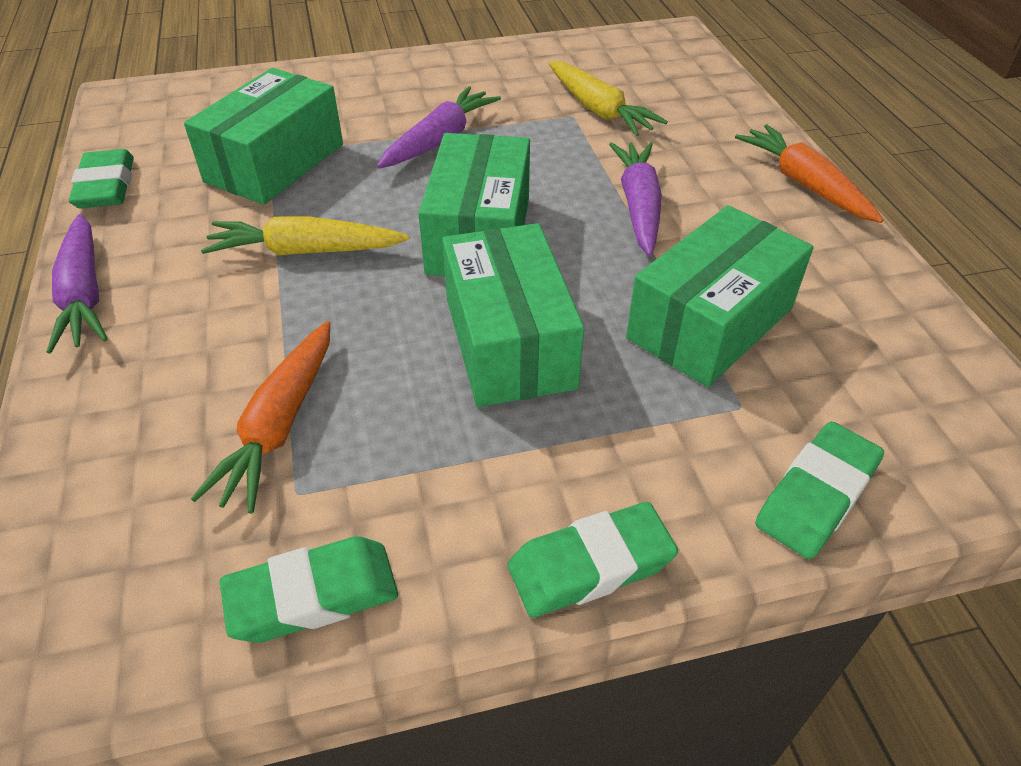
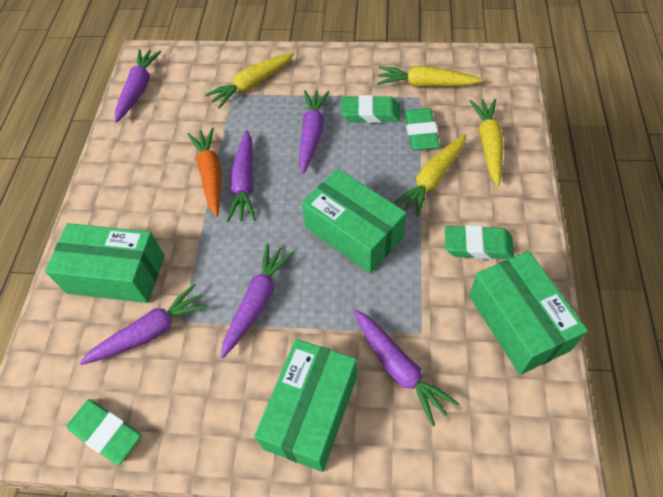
orange carrot: 2 -> 1
purple carrot: 3 -> 6
yellow carrot: 2 -> 4

